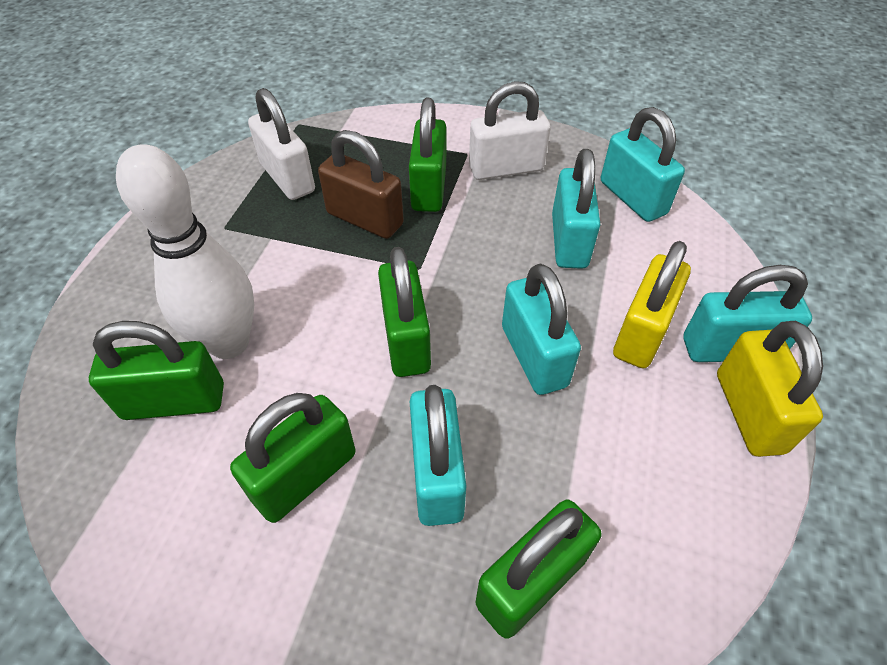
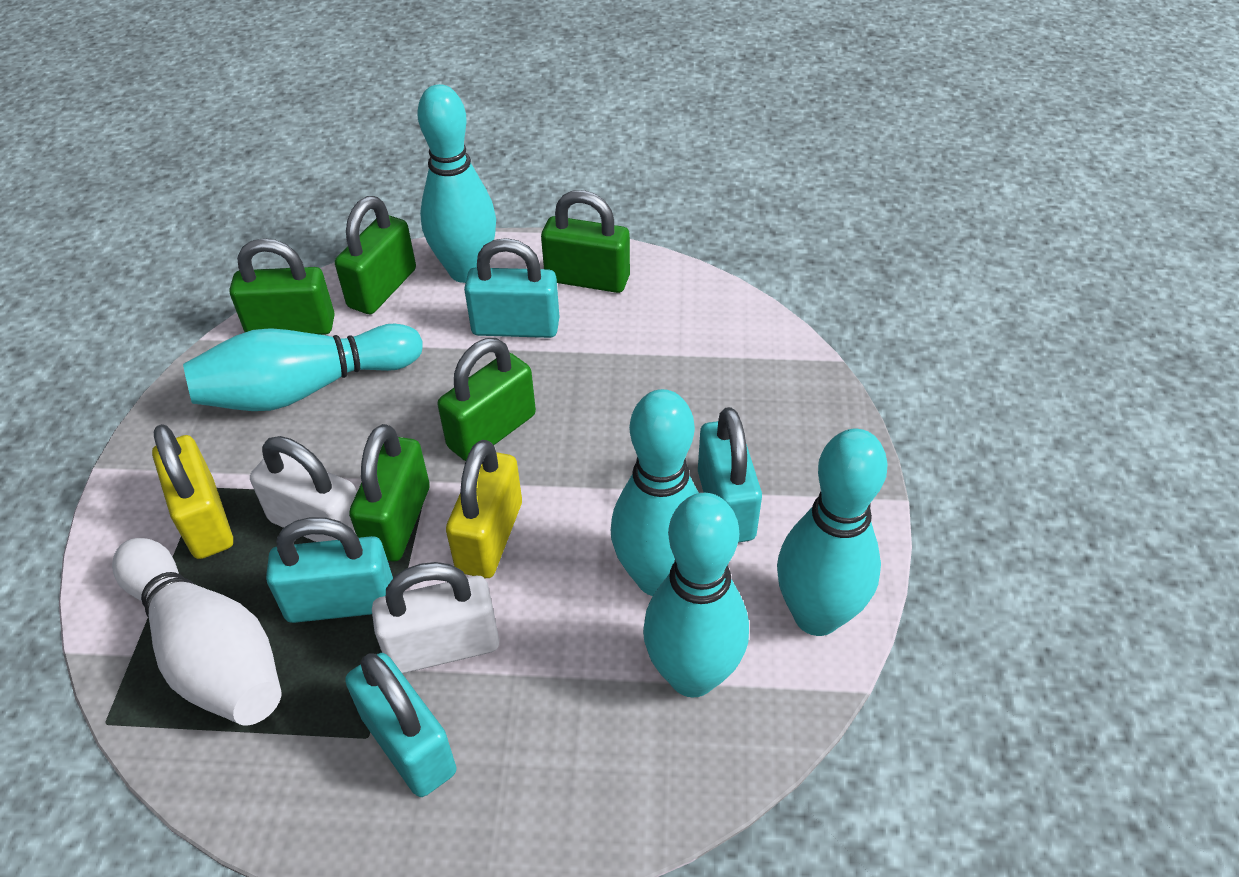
brown padlock: 1 -> 0
turquoise bowling pin: 0 -> 5
turquoise padlock: 5 -> 4

